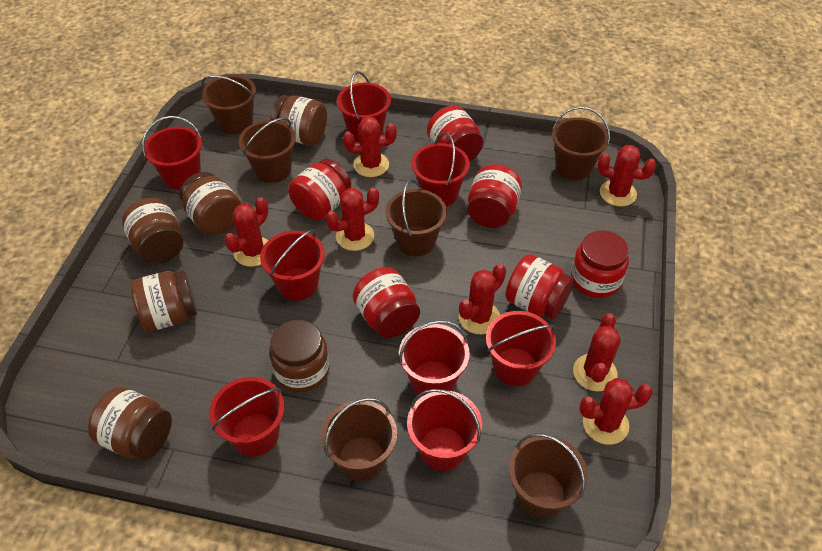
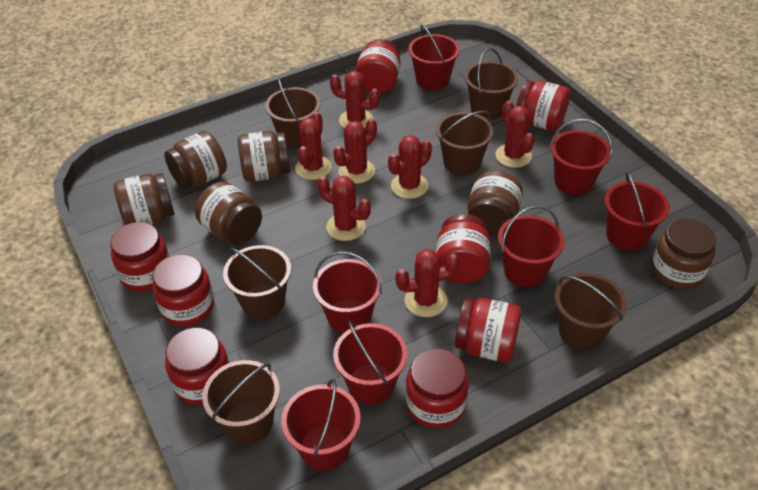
red bucket: 8 -> 7
red jar: 6 -> 8

